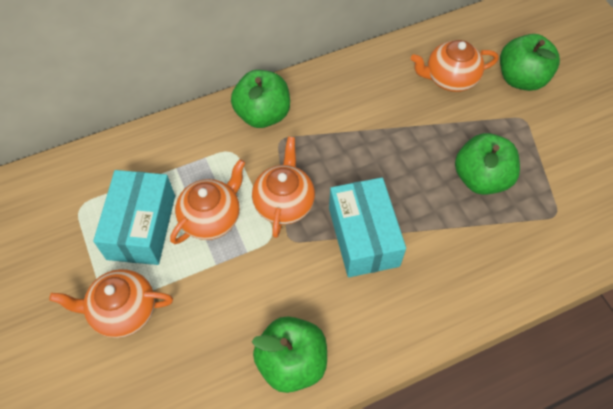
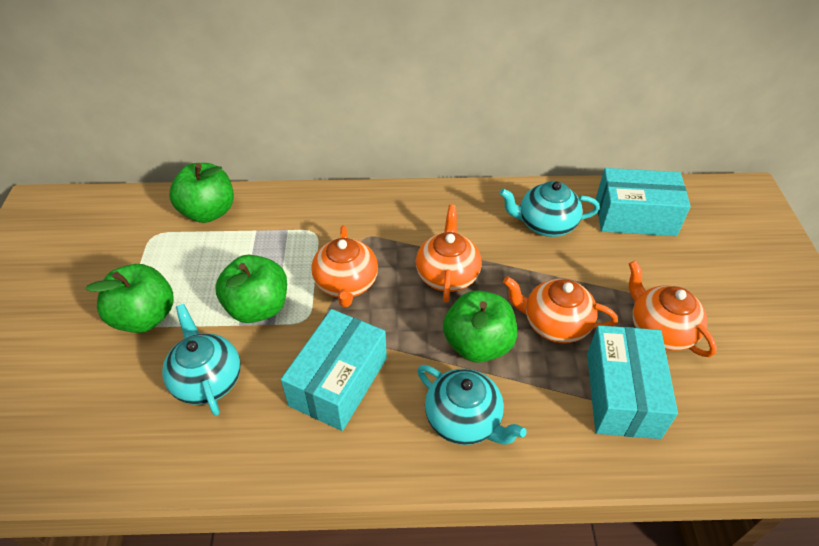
turquoise box: 2 -> 3
turquoise teapot: 0 -> 3

